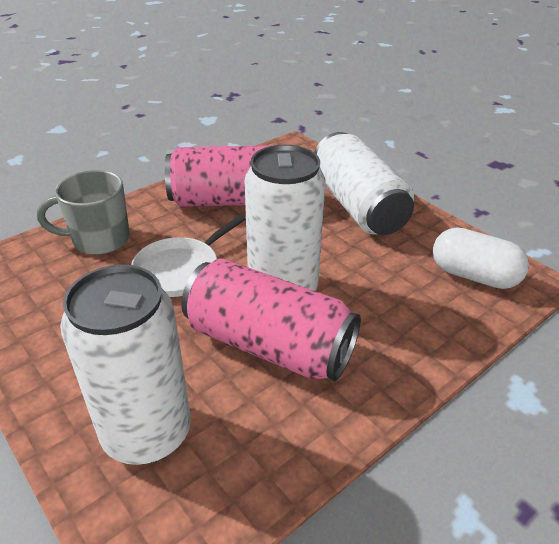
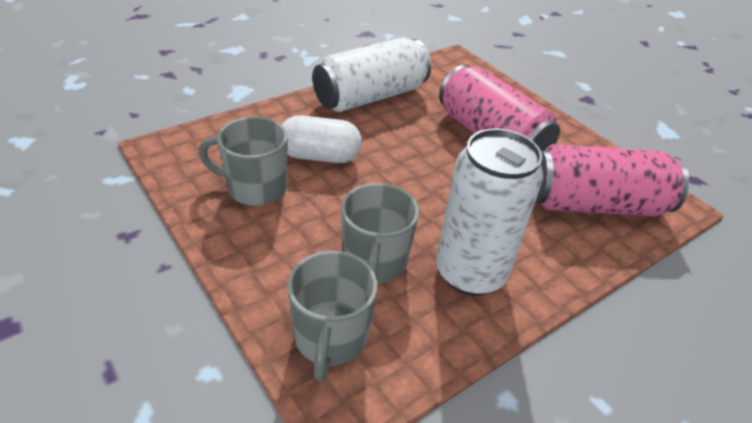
grey mug: 1 -> 3
white can: 3 -> 2
white pan: 1 -> 0

